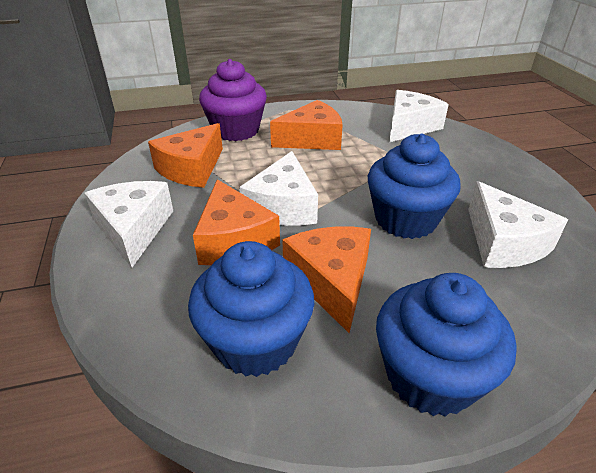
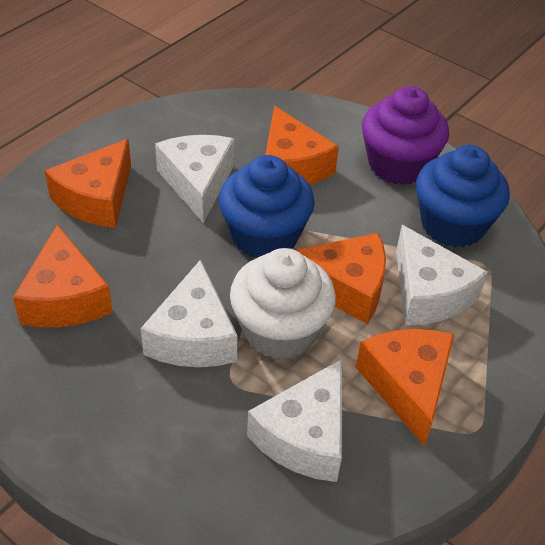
blue cupcake: 3 -> 2
orange cheese: 4 -> 5
white cupcake: 0 -> 1

